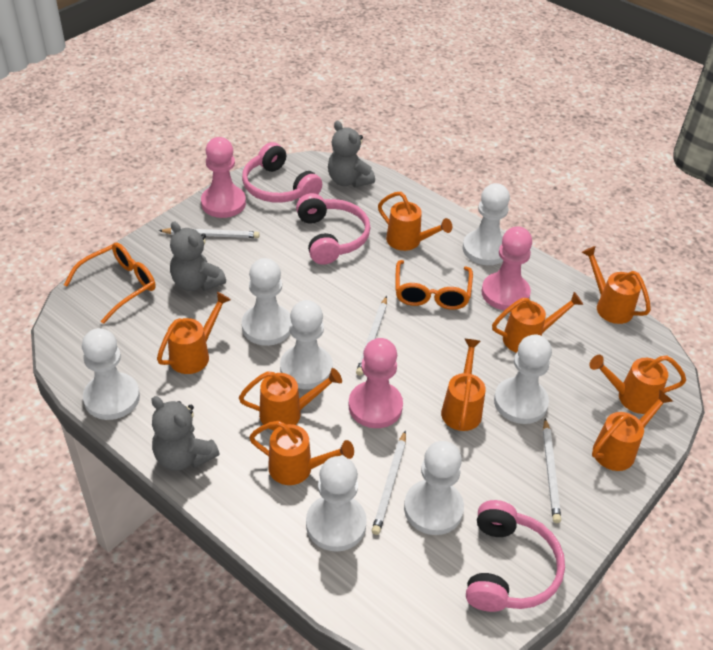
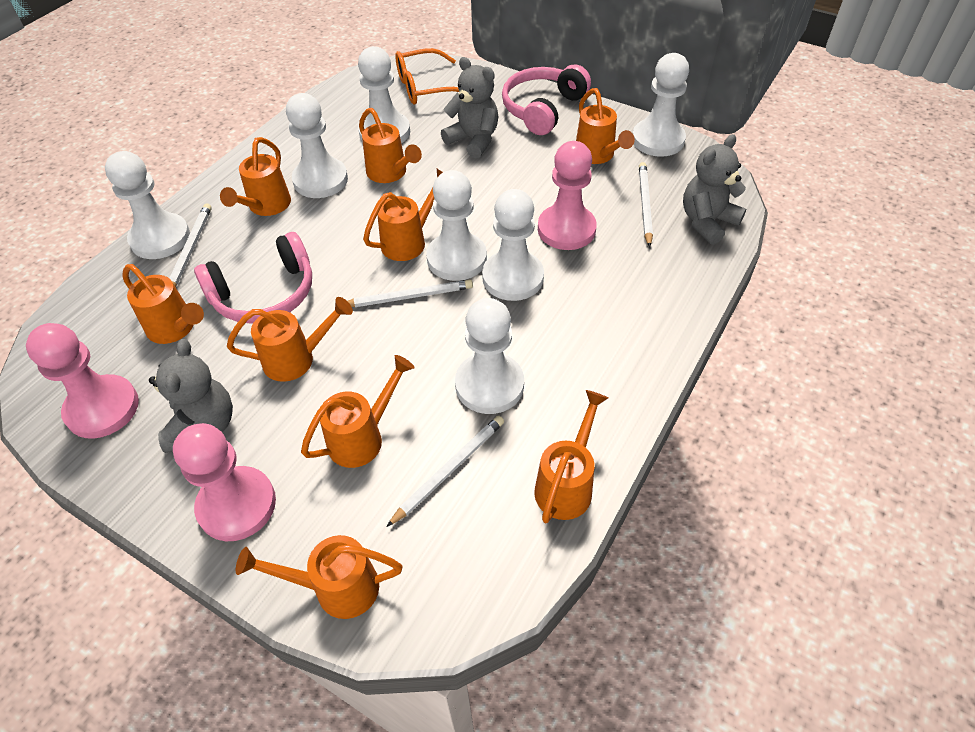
orange glasses: 2 -> 1
pink headphones: 3 -> 2

